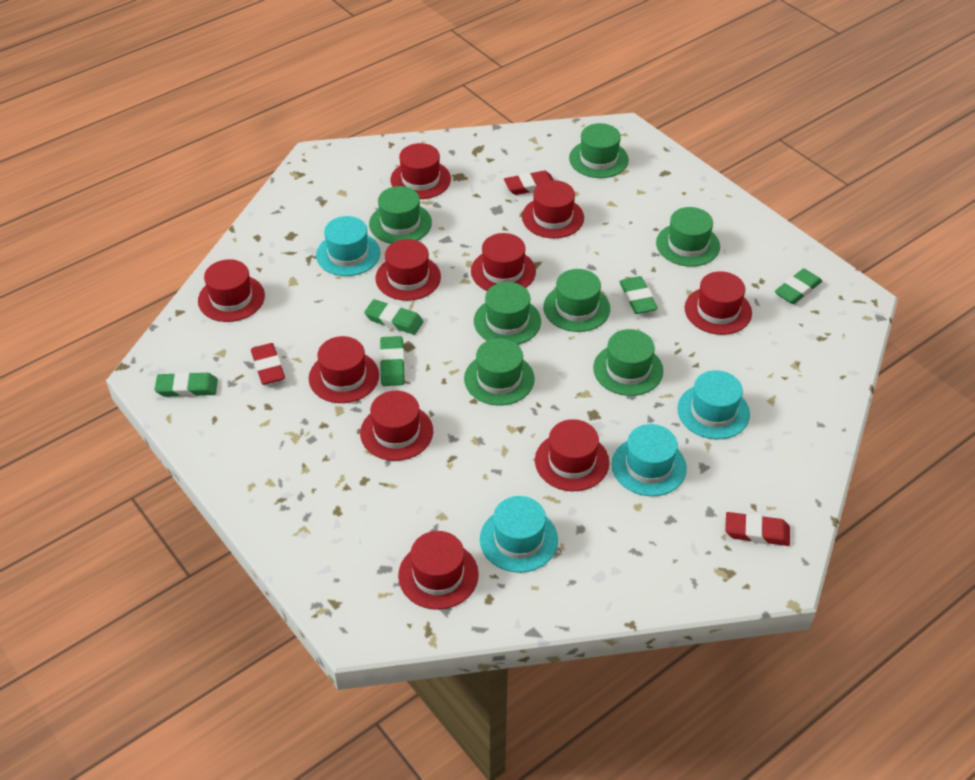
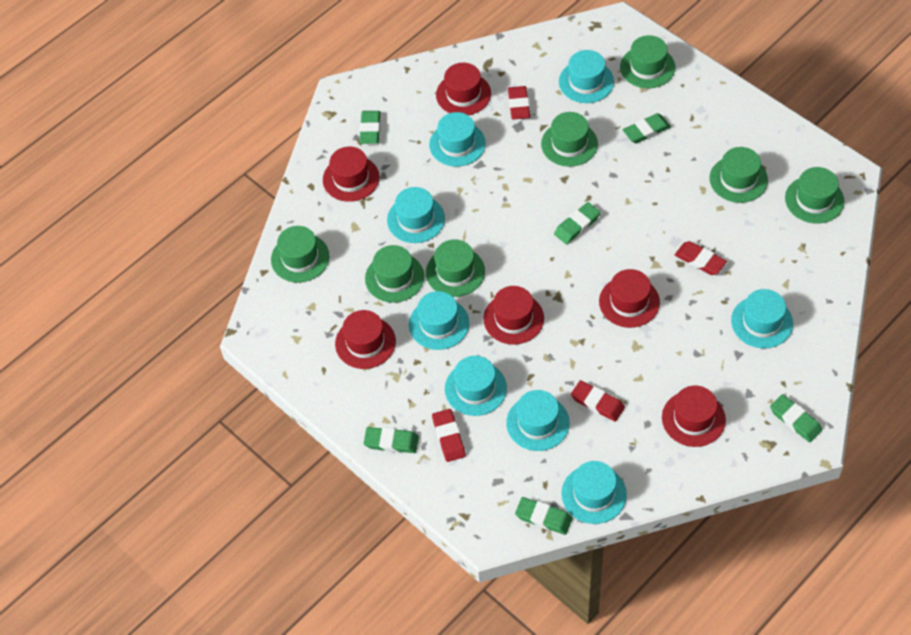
green eraser: 5 -> 6
red eraser: 3 -> 4
red hat: 10 -> 6
turquoise hat: 4 -> 8

